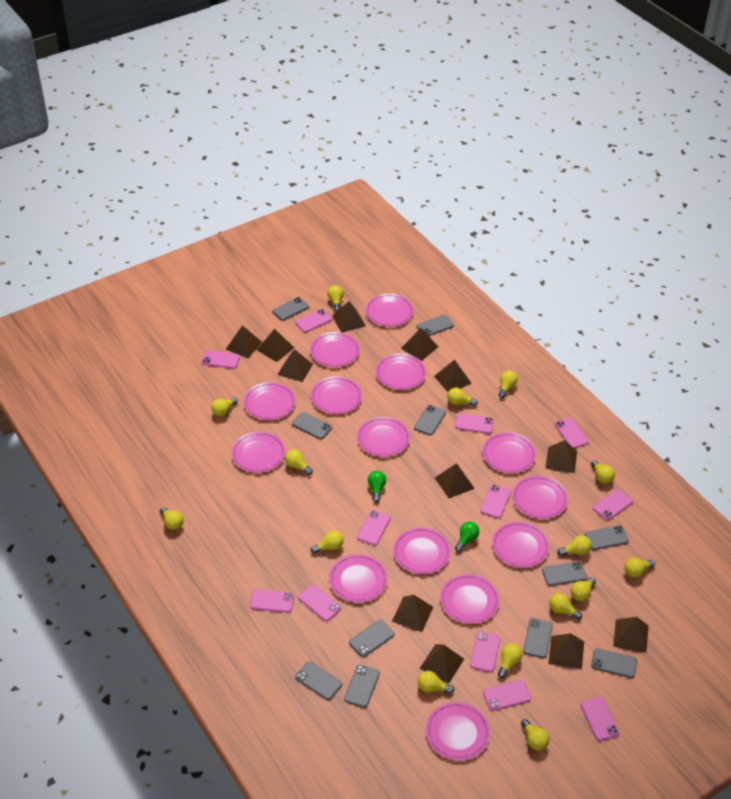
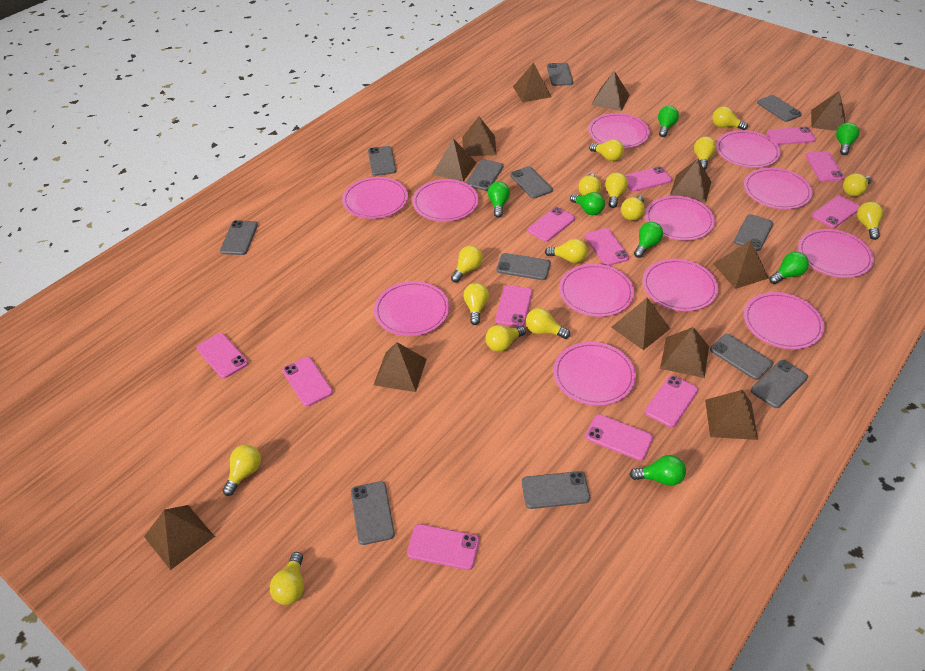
green light bulb: 2 -> 7
grey phone: 11 -> 12
pink plate: 14 -> 12

